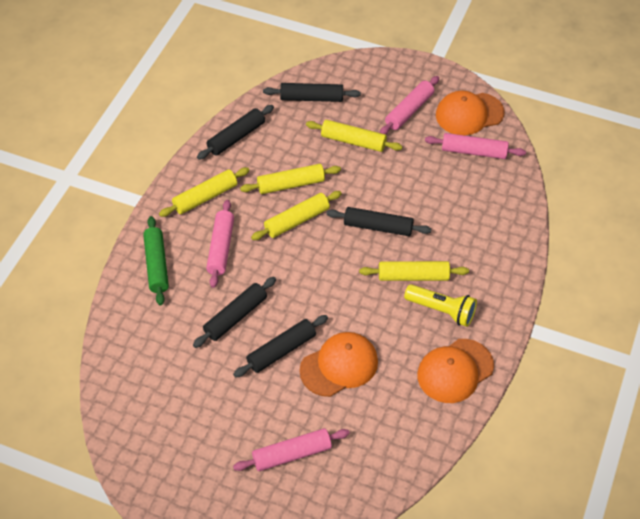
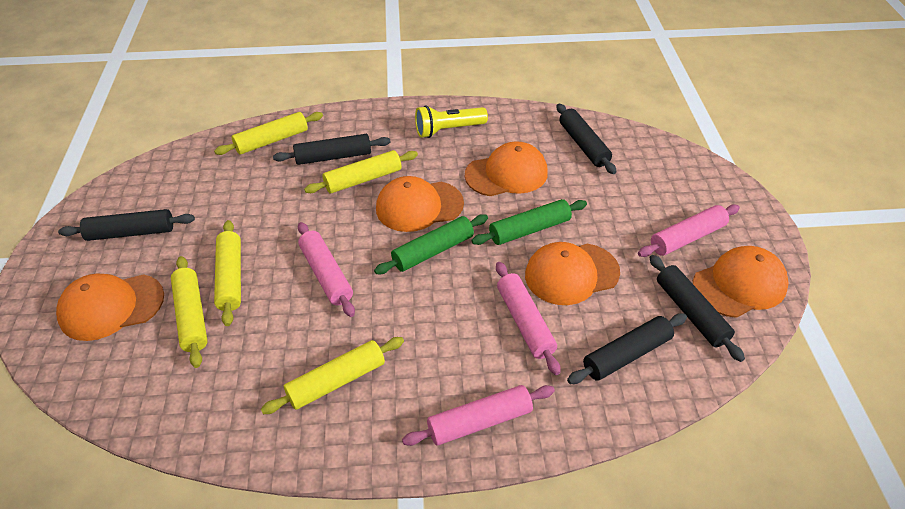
green rolling pin: 1 -> 2
orange cap: 3 -> 5

